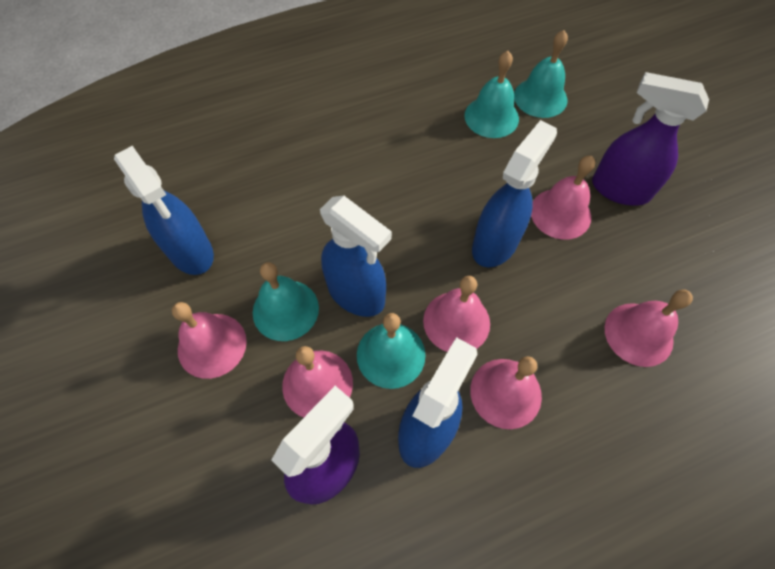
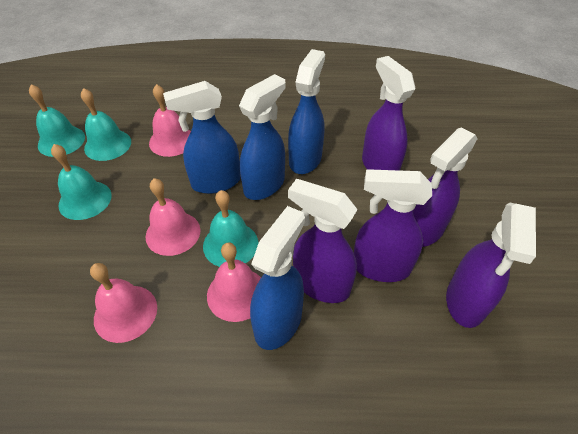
pink bell: 6 -> 4
purple spray bottle: 2 -> 5

